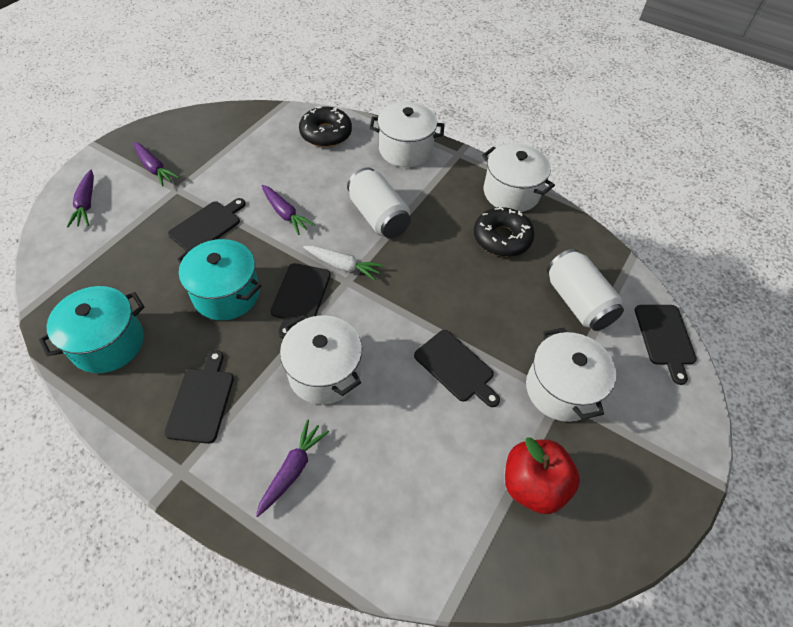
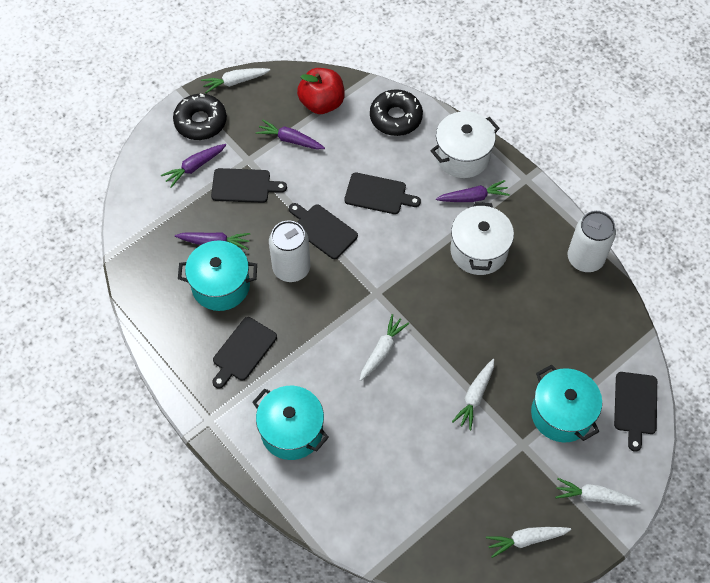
turquoise pot: 2 -> 3
white carrot: 1 -> 5
white pot: 4 -> 2

